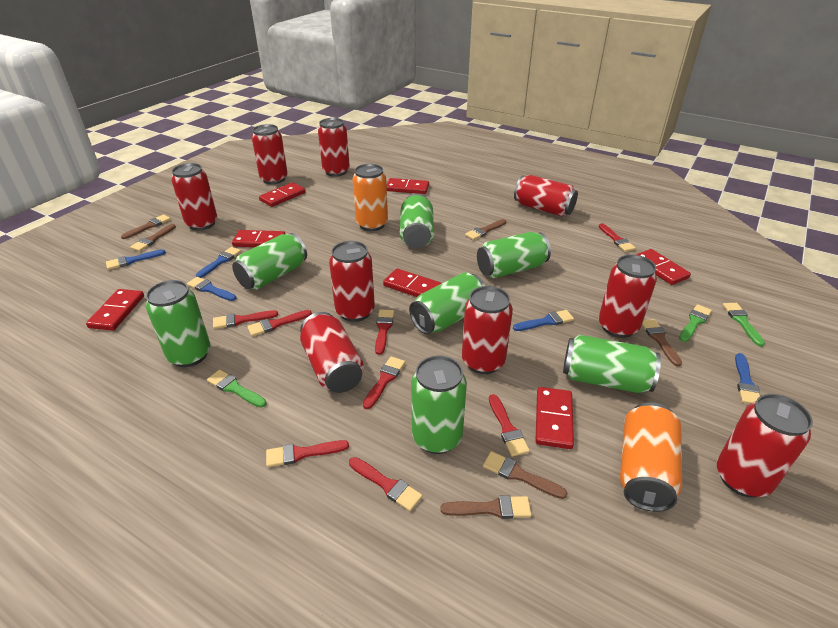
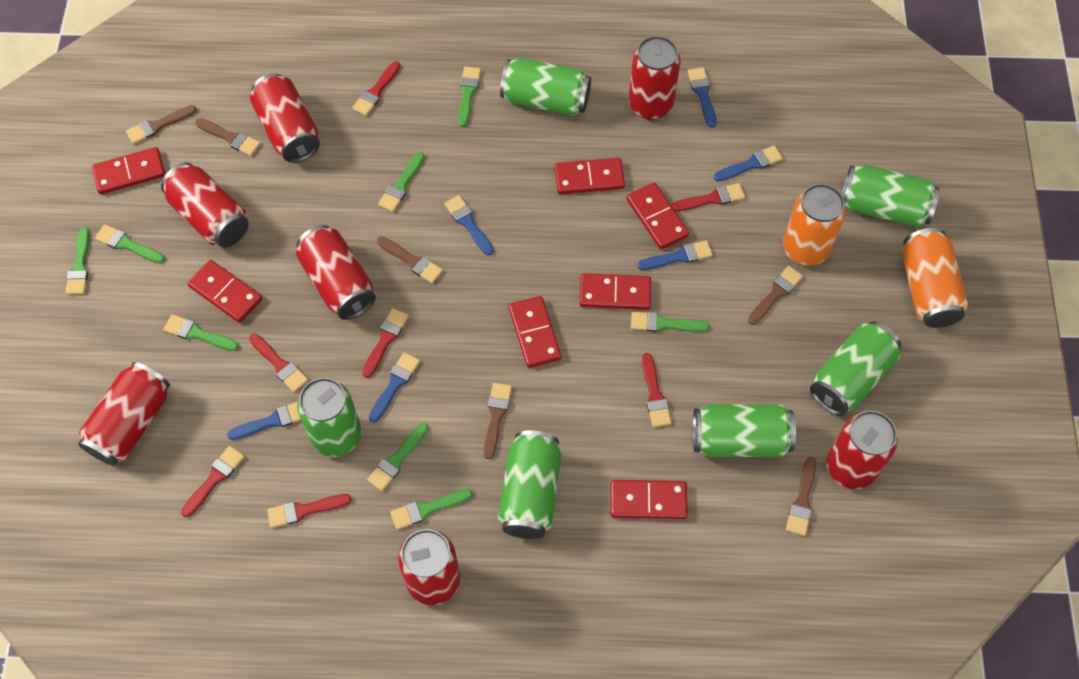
blue brush: 5 -> 6
green brush: 3 -> 8
green can: 7 -> 6
red brush: 8 -> 7
red can: 9 -> 7

